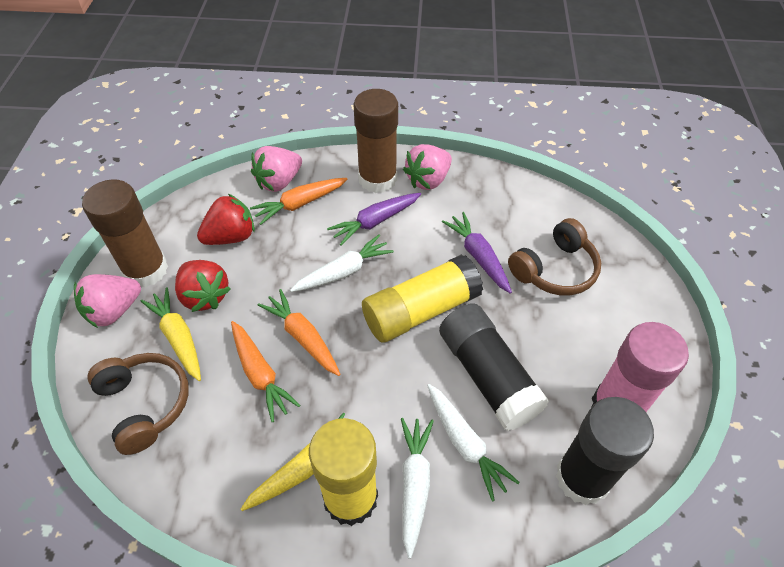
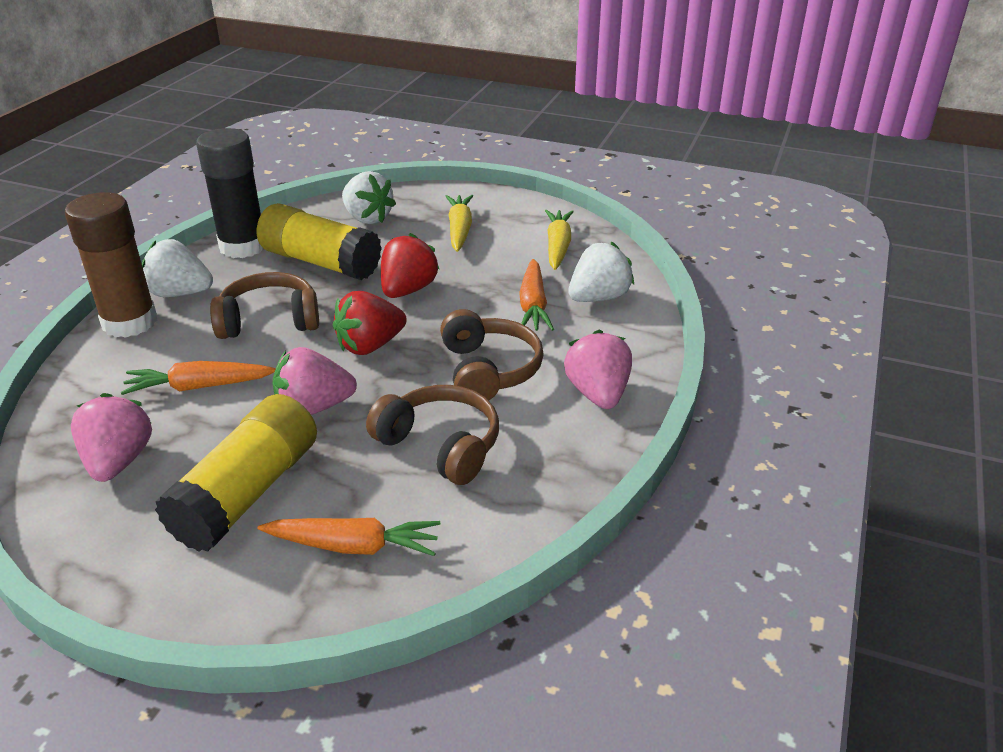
black glue stick: 2 -> 1
brown glue stick: 2 -> 1
brown headphones: 2 -> 3
pink glue stick: 1 -> 0
purple carrot: 2 -> 0
white carrot: 3 -> 0
white strawberry: 0 -> 3

